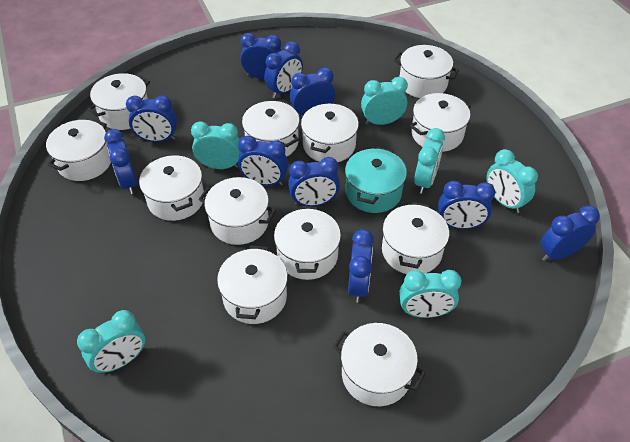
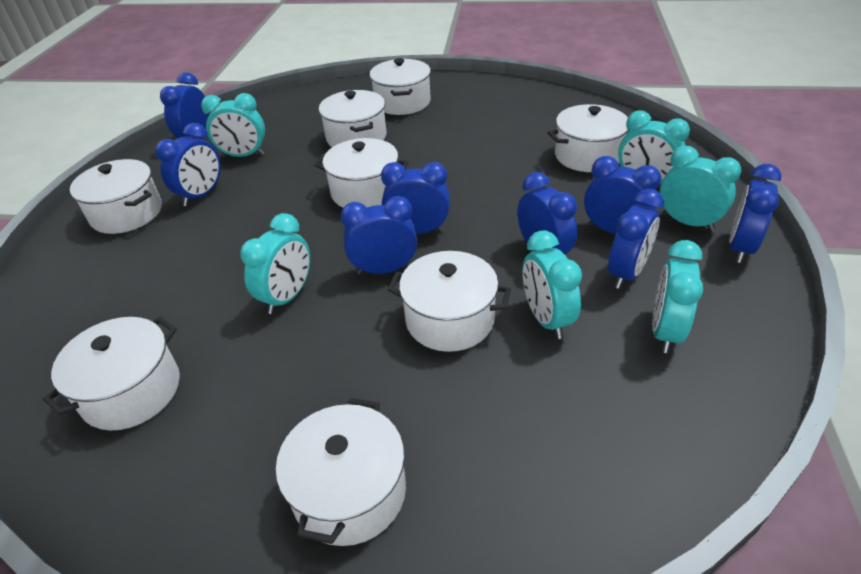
blue clock: 10 -> 8
turquoise pot: 1 -> 0
white pot: 12 -> 8

